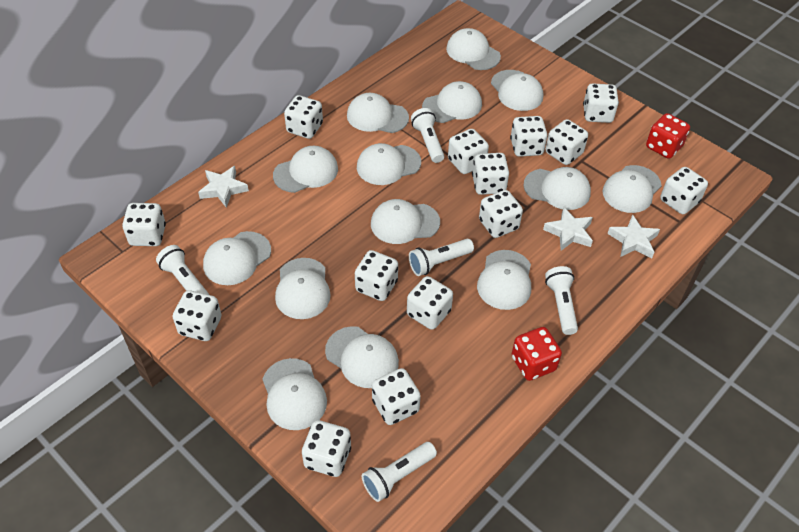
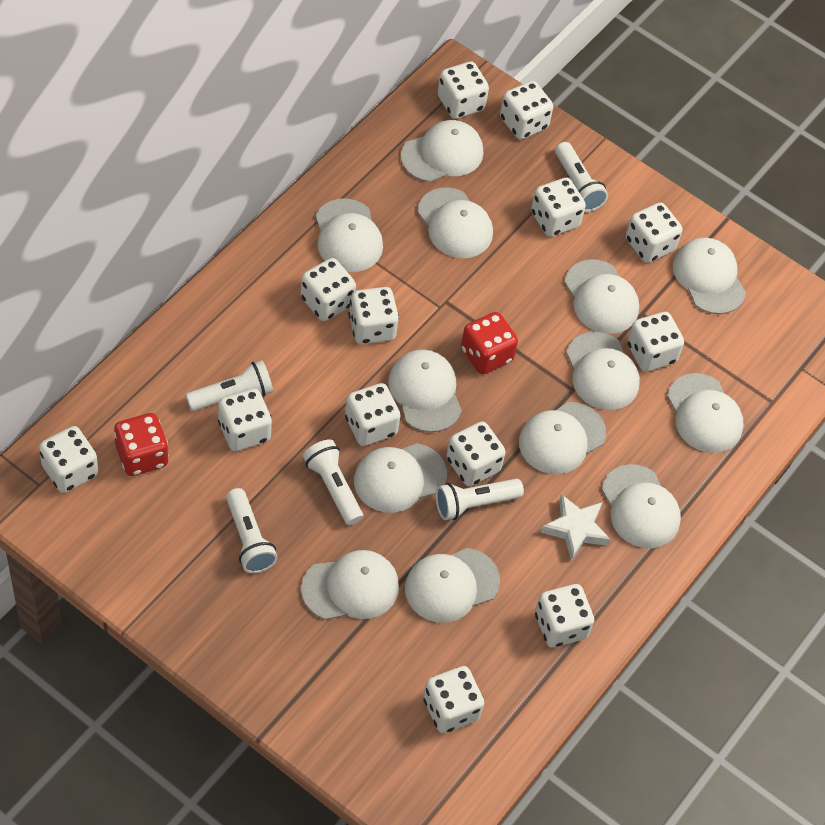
white cap: 14 -> 13
white dice: 14 -> 13
white star: 3 -> 1

